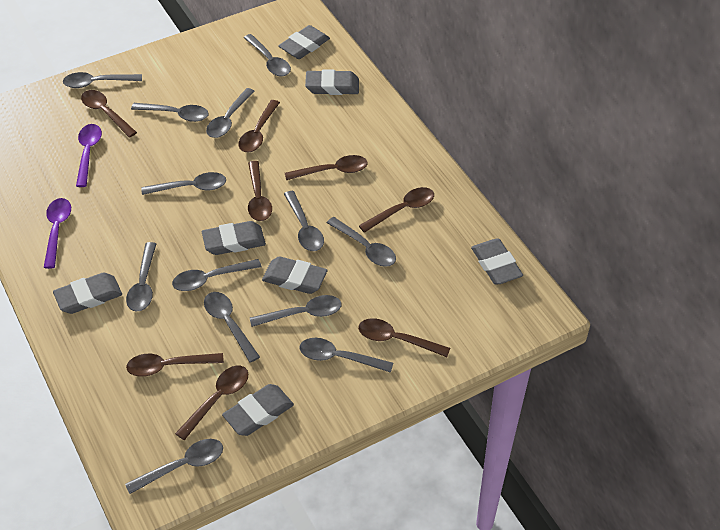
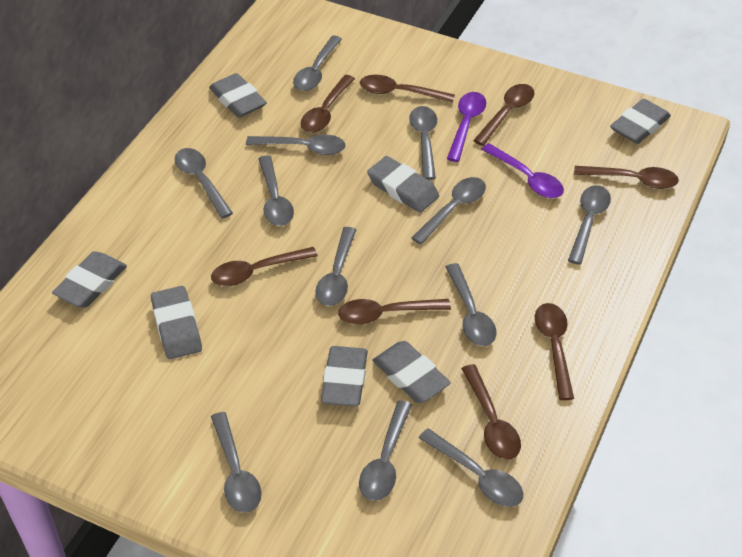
grey spoon: 13 -> 12

